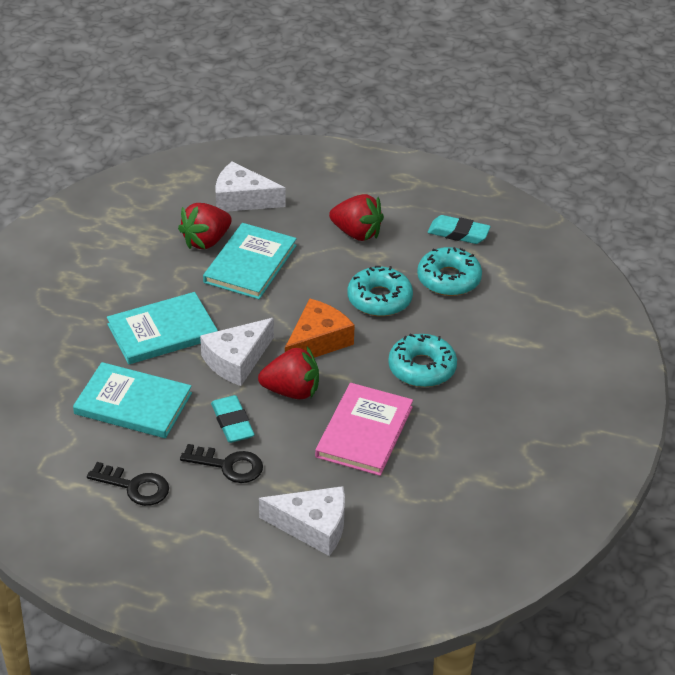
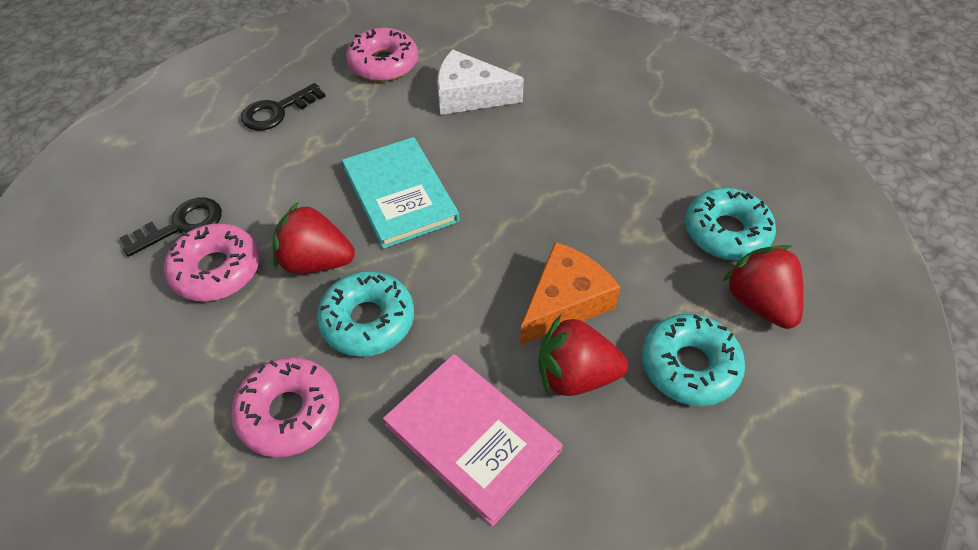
pink donut: 0 -> 3
turquoise book: 3 -> 1
turquoise eraser: 2 -> 0
white cheese: 3 -> 1

